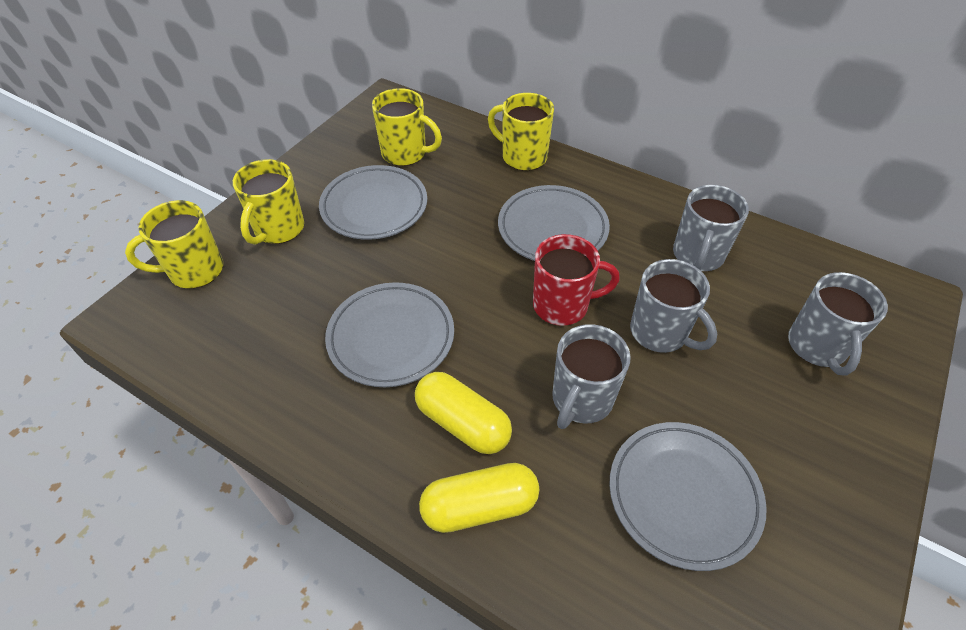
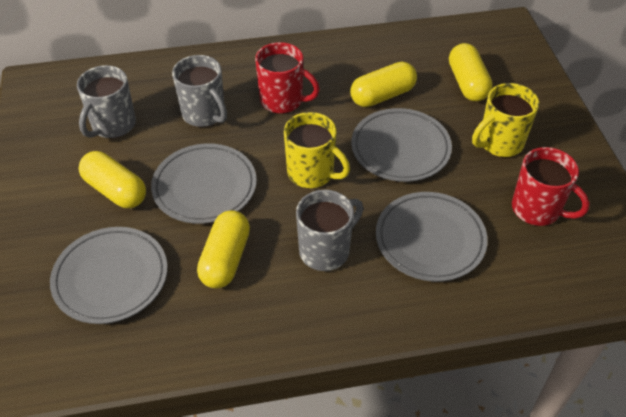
grey mug: 4 -> 3
red mug: 1 -> 2
yellow capsule: 2 -> 4
yellow mug: 4 -> 2

